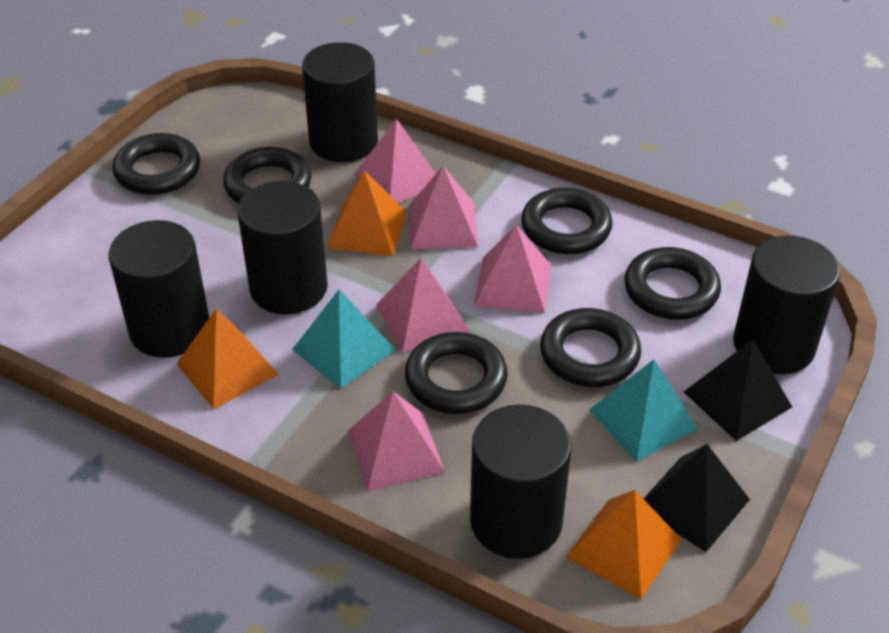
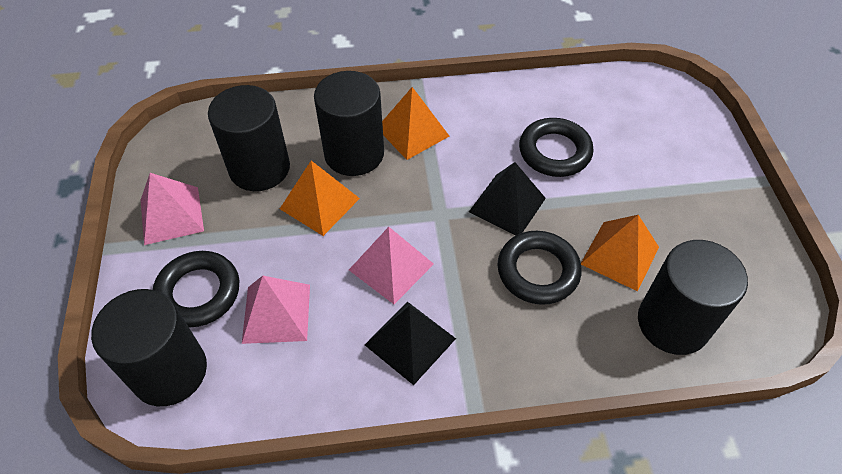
black cylinder: 5 -> 4
black ring: 6 -> 3
pink pyramid: 5 -> 3
turquoise pyramid: 2 -> 0

